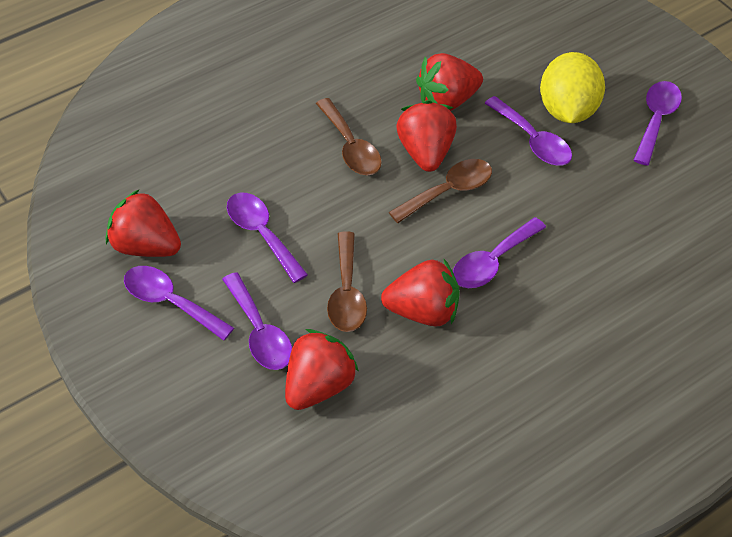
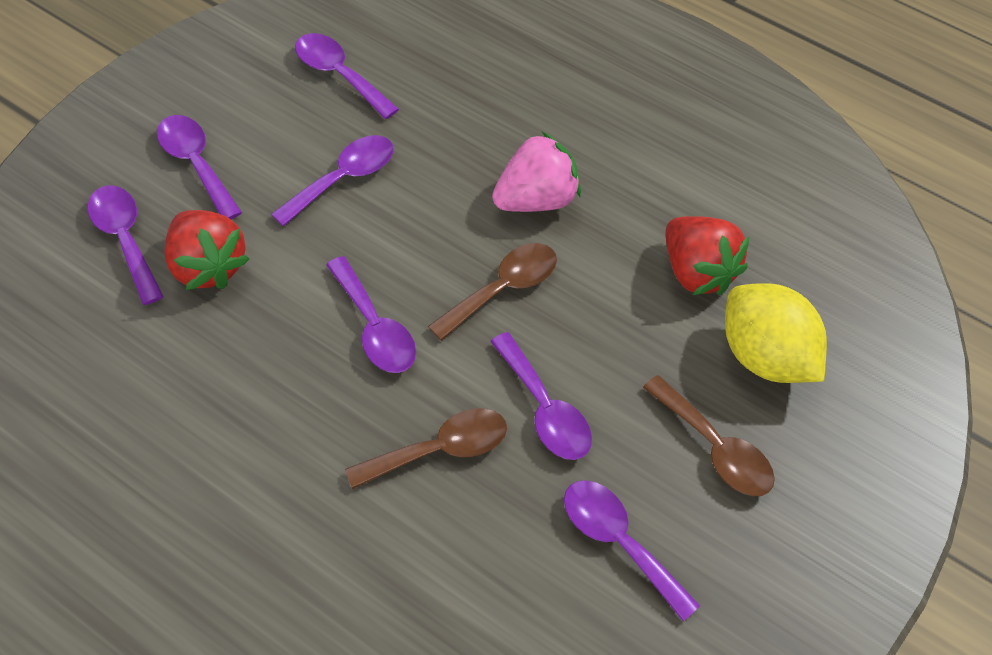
pink strawberry: 0 -> 1
purple spoon: 6 -> 7
red strawberry: 5 -> 2

